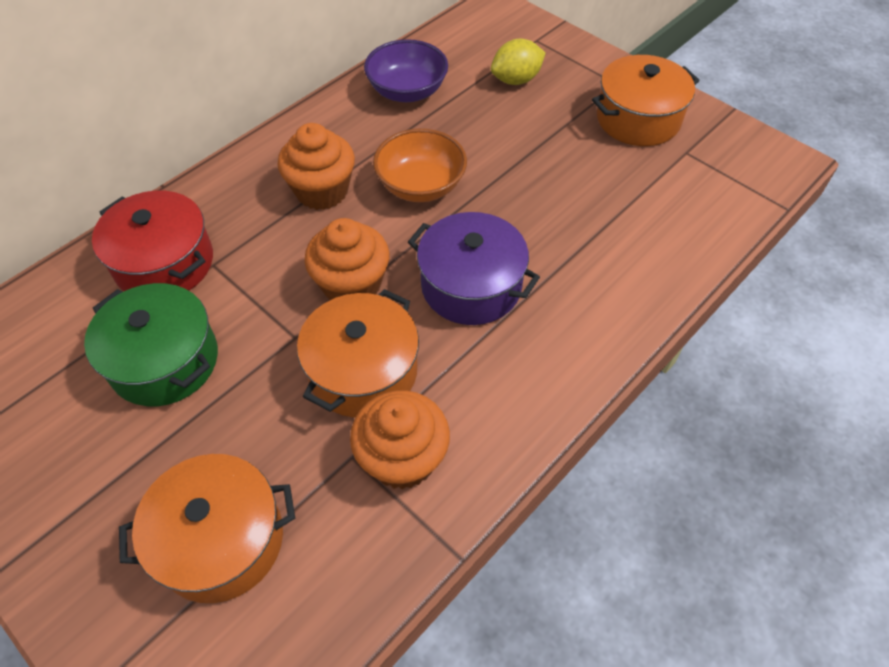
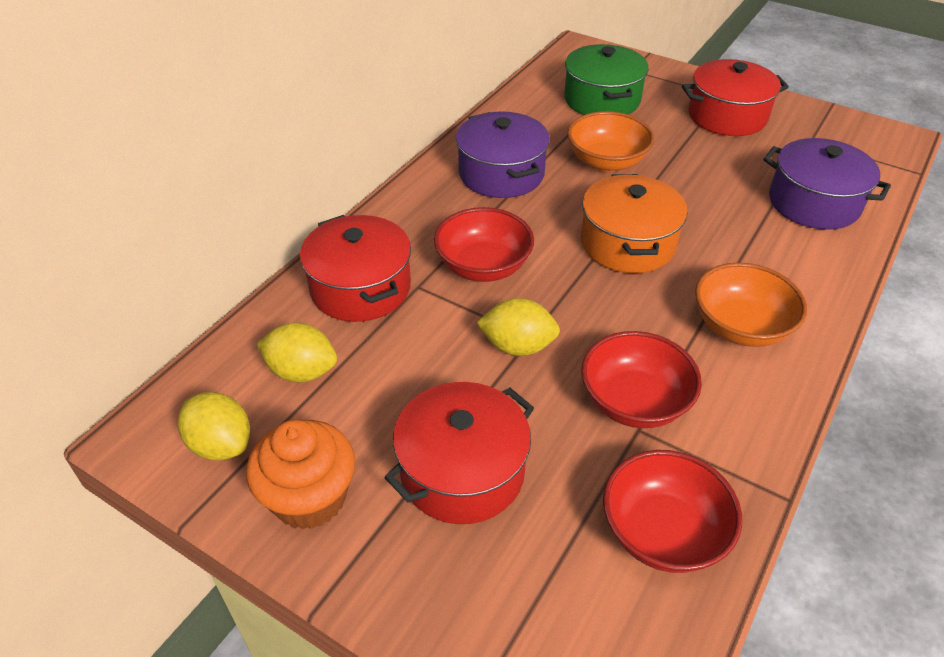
orange bowl: 1 -> 2
orange cupcake: 3 -> 1
orange pot: 3 -> 1
purple bowl: 1 -> 0
purple pot: 1 -> 2
red bowl: 0 -> 3
red pot: 1 -> 3
yellow lemon: 1 -> 3

